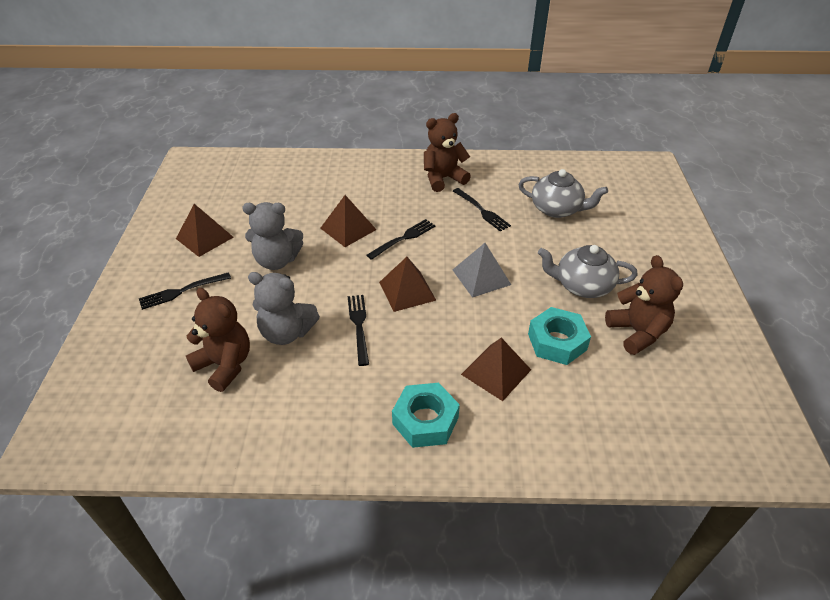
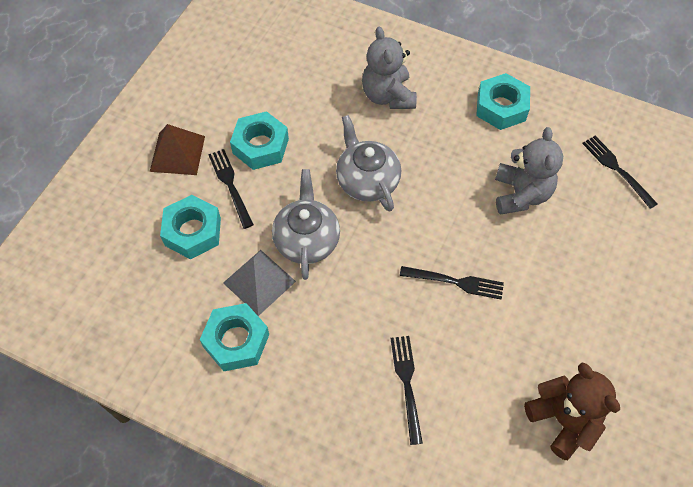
brown pyramid: 4 -> 1
brown teddy bear: 3 -> 1
turquoise nut: 2 -> 4

